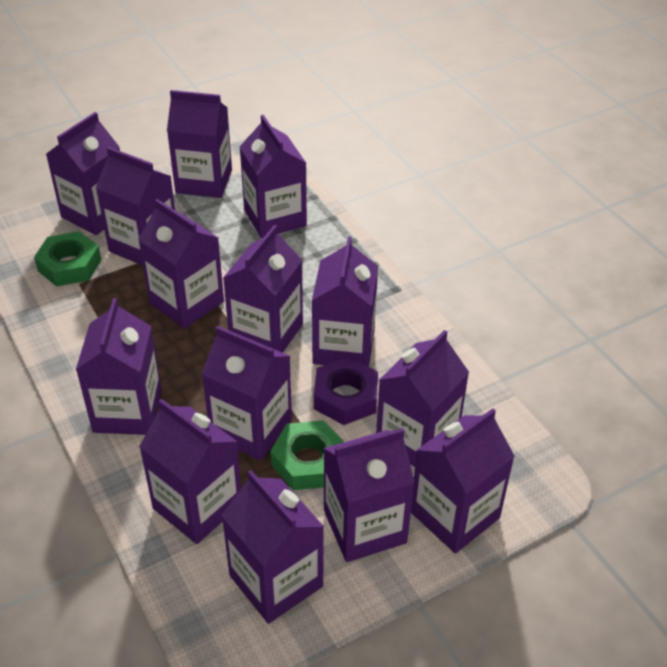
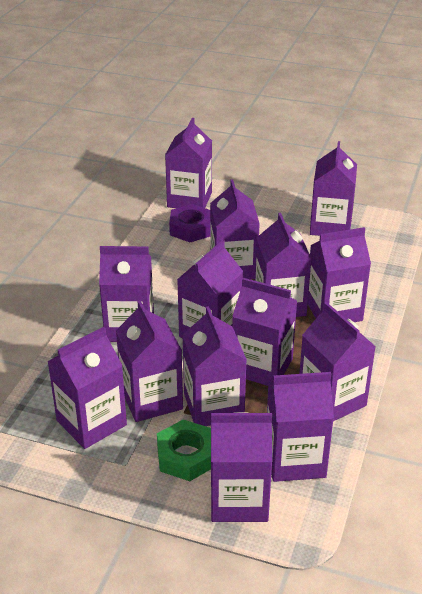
green nut: 2 -> 1

